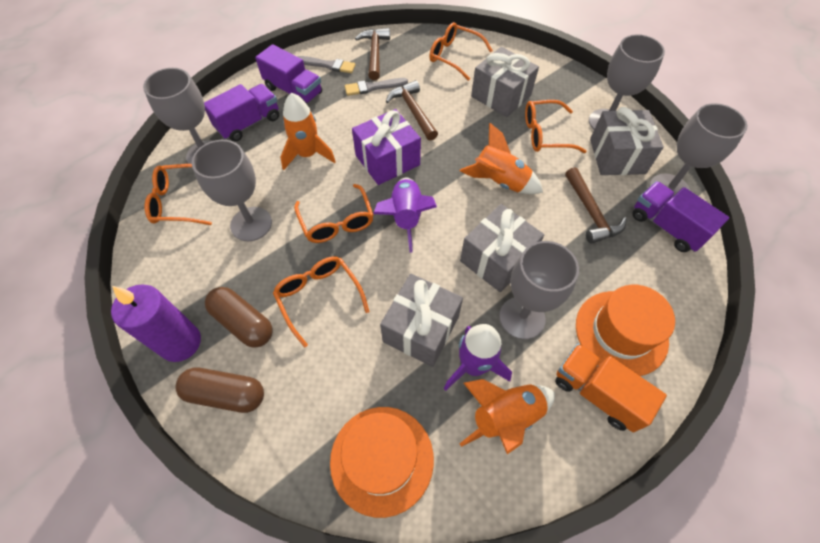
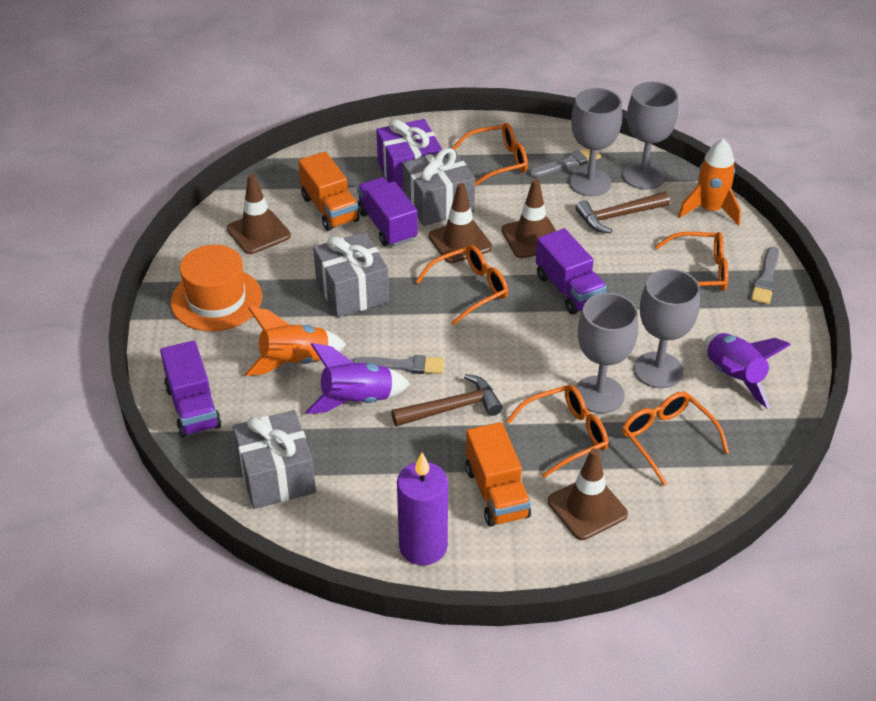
brown capsule: 2 -> 0
brown hammer: 3 -> 2
brown traffic cone: 0 -> 4
grey brush: 2 -> 3
grey gift: 4 -> 3
grey goblet: 5 -> 4
orange hat: 2 -> 1
orange rocket: 3 -> 2
orange truck: 1 -> 2

